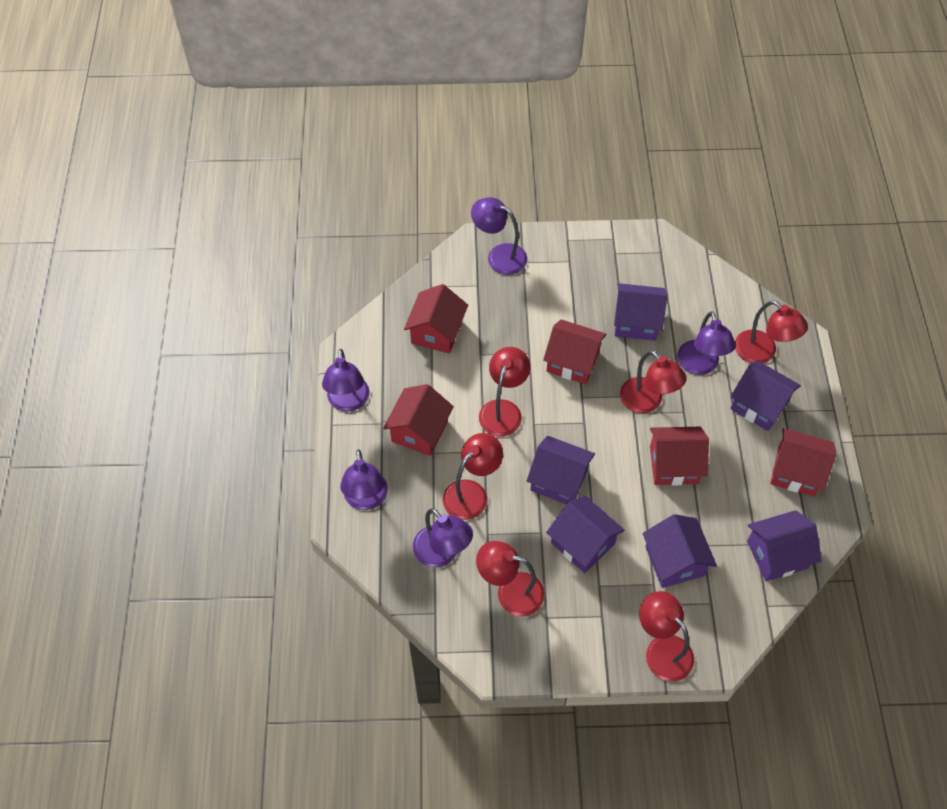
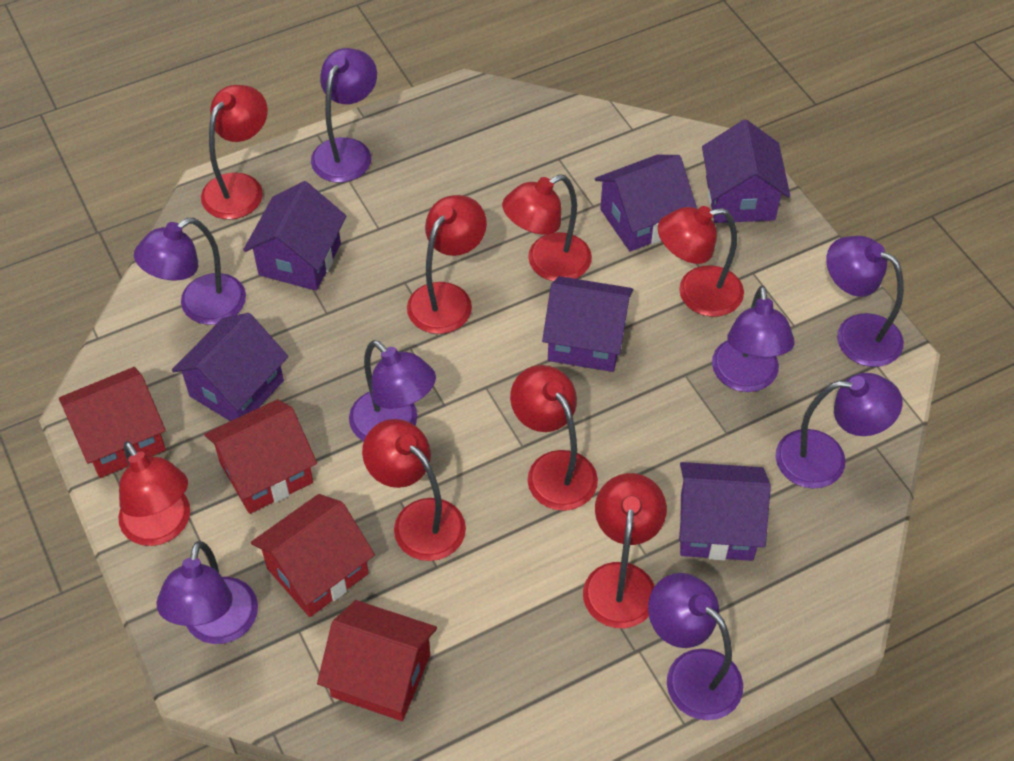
purple lamp: 5 -> 8
red house: 5 -> 4
red lamp: 6 -> 8

